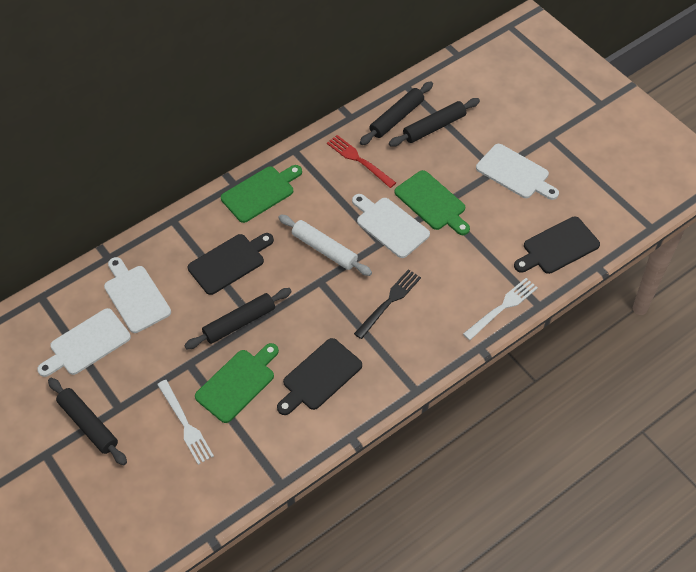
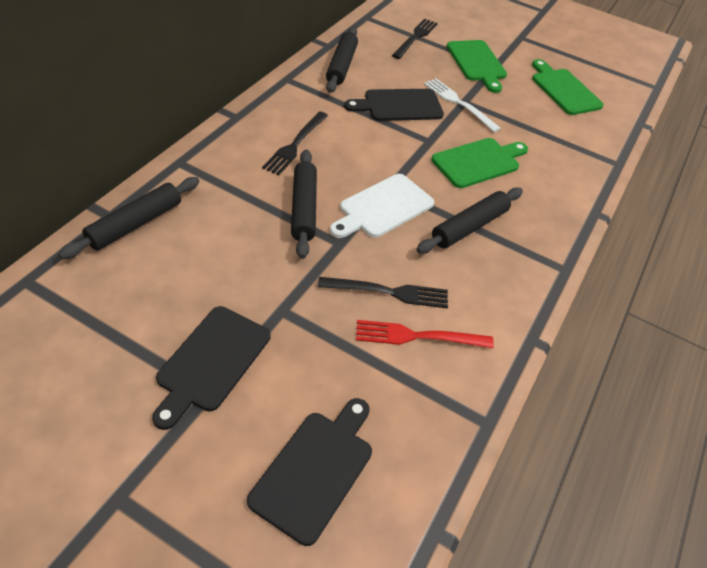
black fork: 1 -> 3
white cutting board: 4 -> 1
white fork: 2 -> 1
white rolling pin: 1 -> 0

